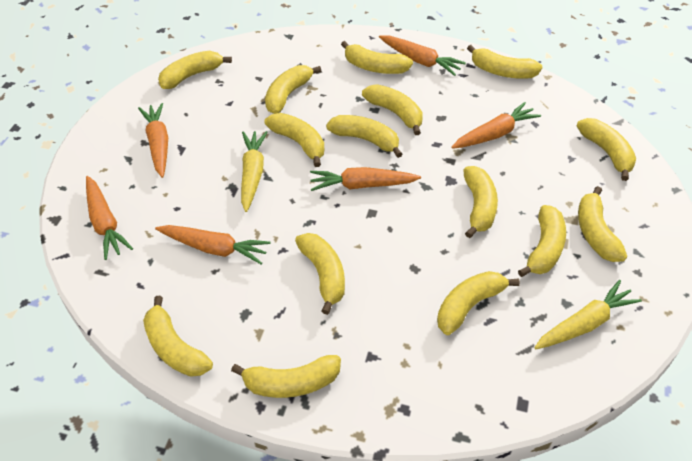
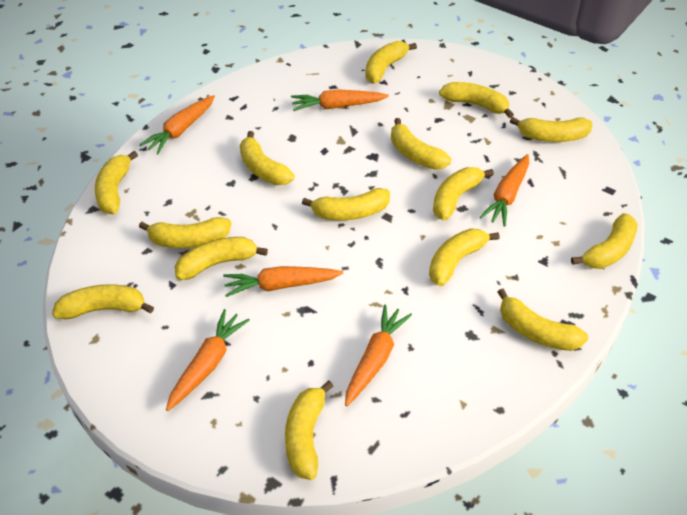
yellow carrot: 2 -> 0

